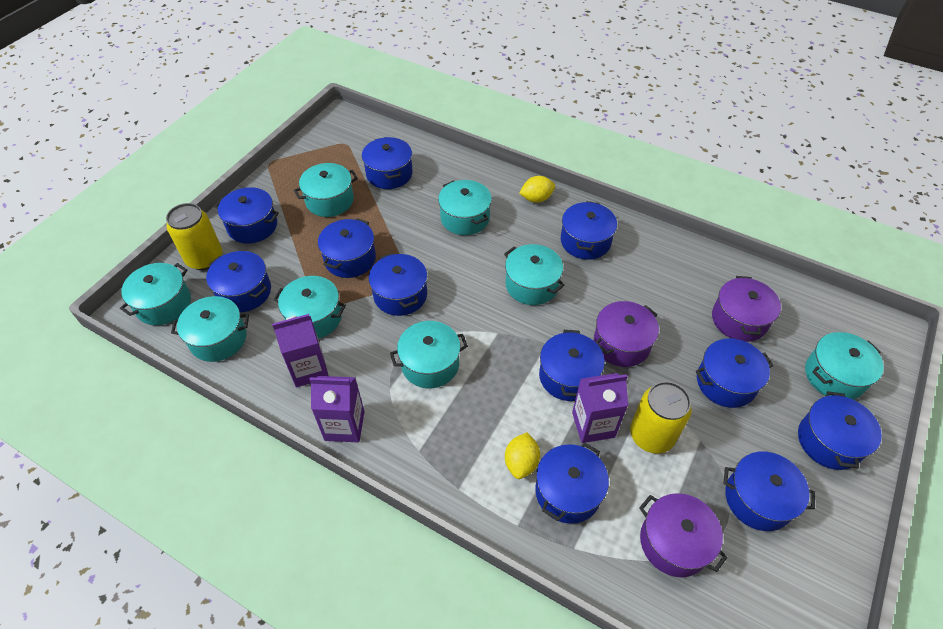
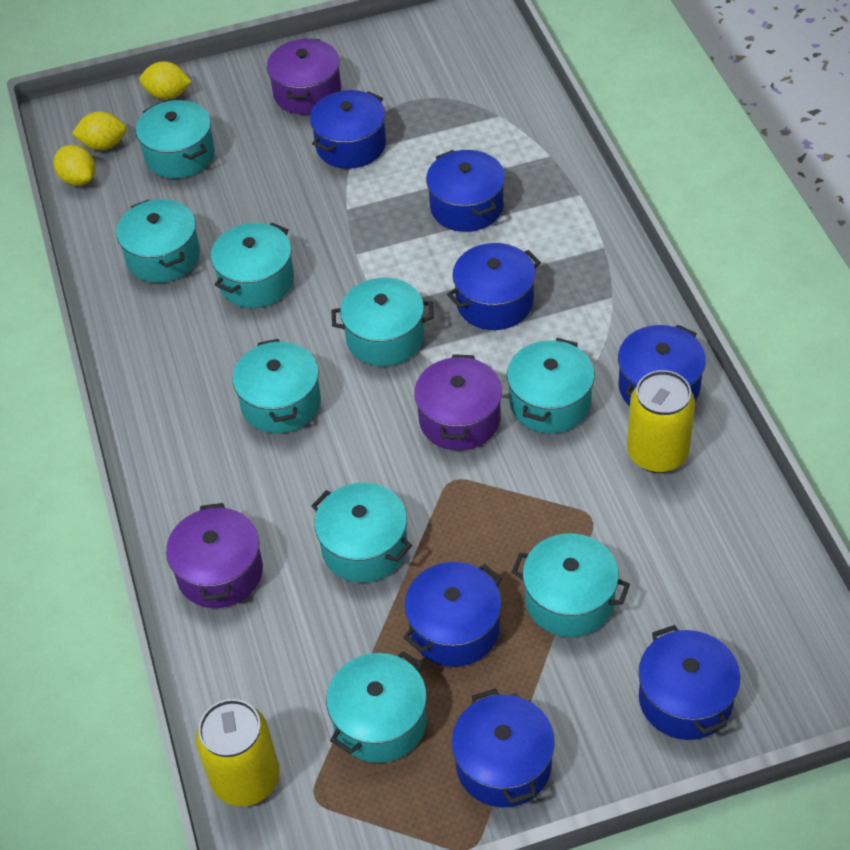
blue pot: 11 -> 7
purple carton: 3 -> 0
turquoise pot: 8 -> 9
yellow lemon: 2 -> 3

